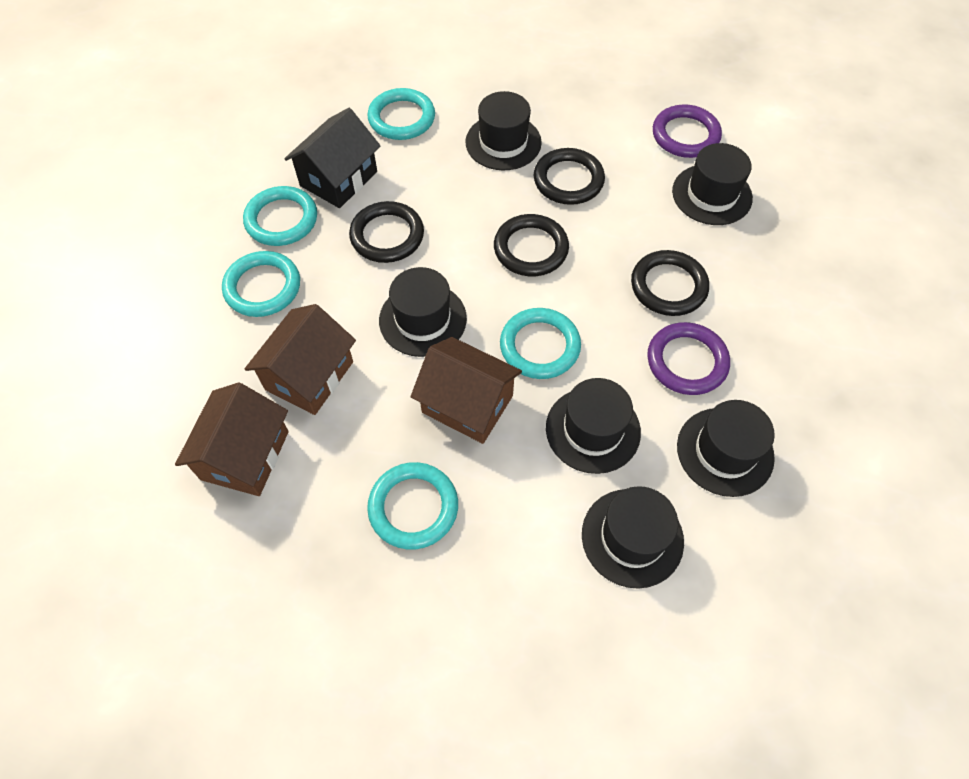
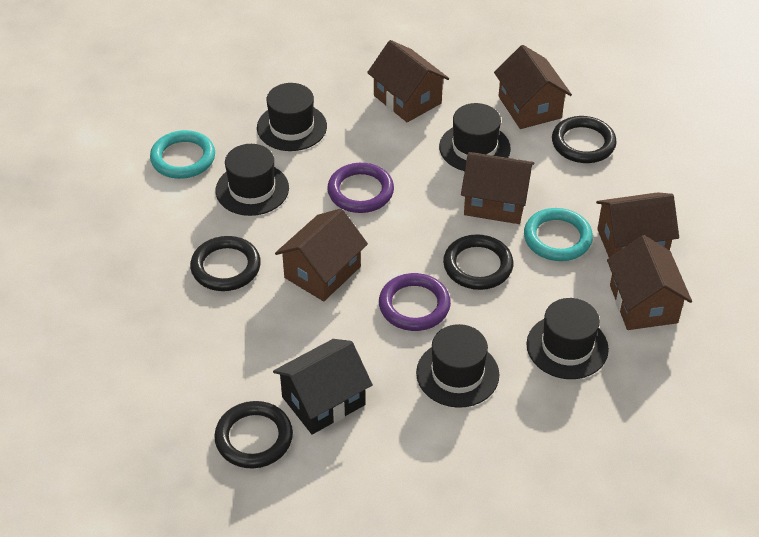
black hat: 6 -> 5
brown house: 3 -> 6
turquoise ring: 5 -> 2

